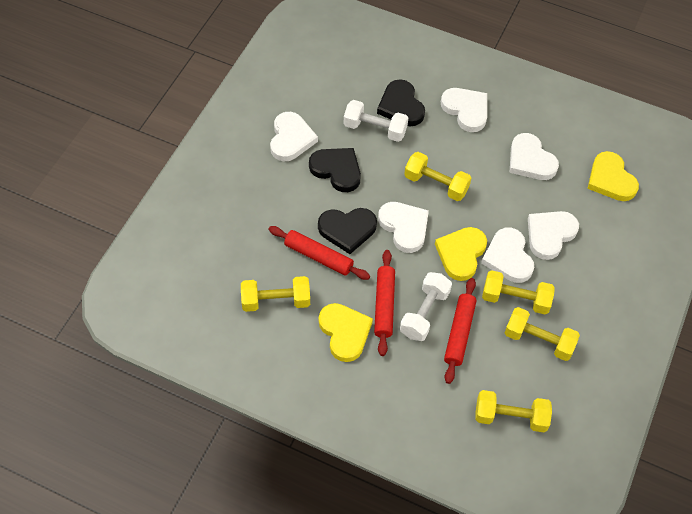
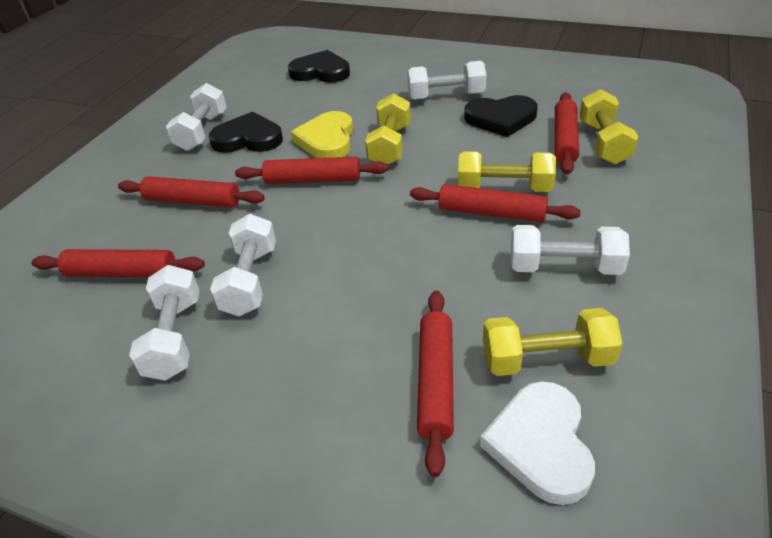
red rolling pin: 3 -> 6
white dumbbell: 2 -> 5
white heart: 6 -> 1
yellow dumbbell: 5 -> 4
yellow heart: 3 -> 1

